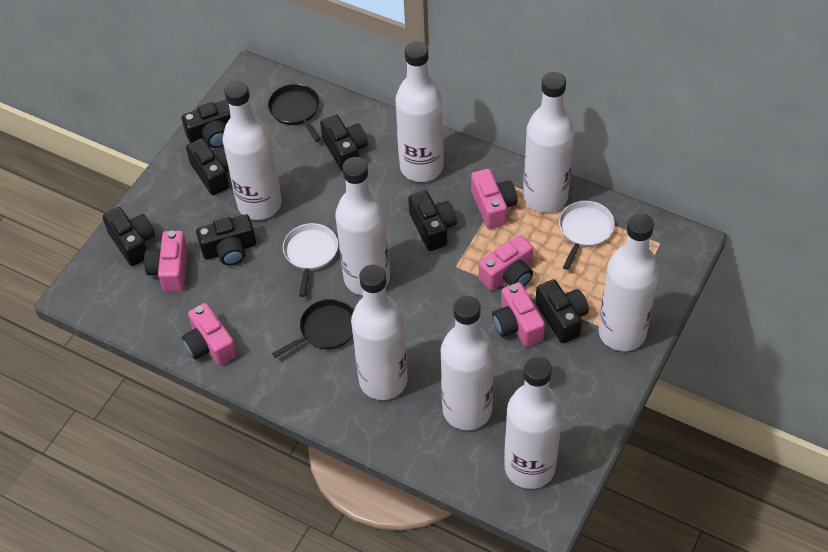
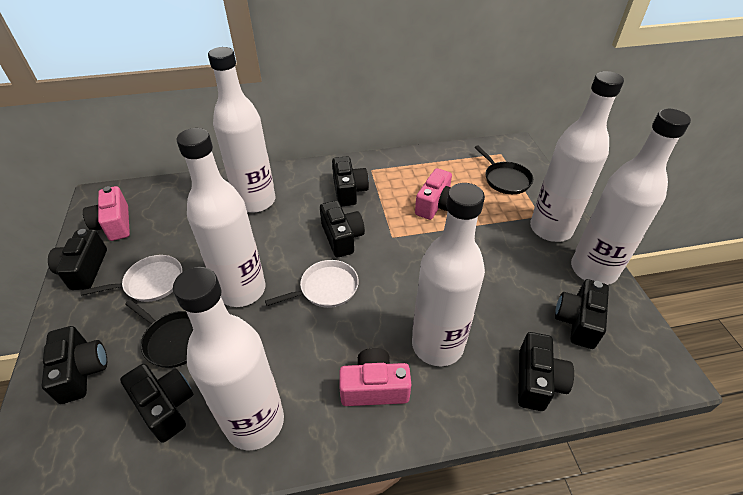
pink camera: 5 -> 3
white bottle: 8 -> 6

